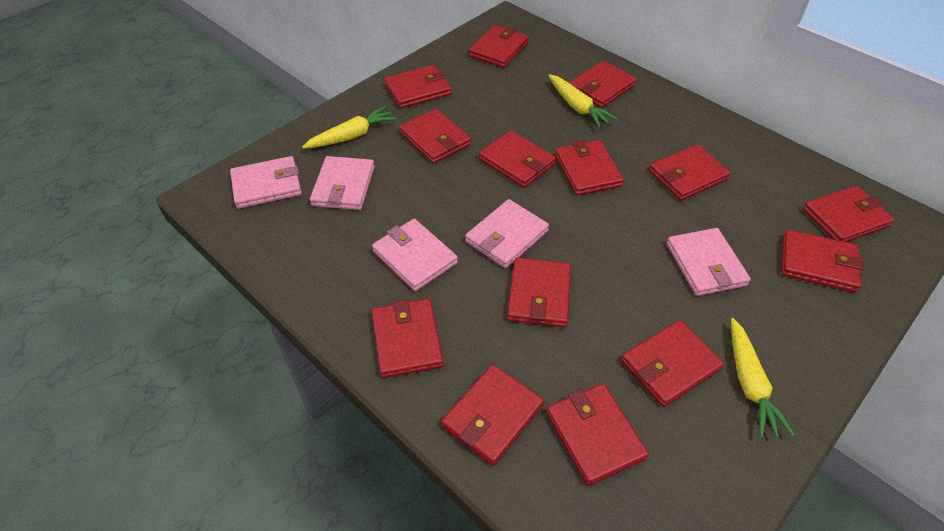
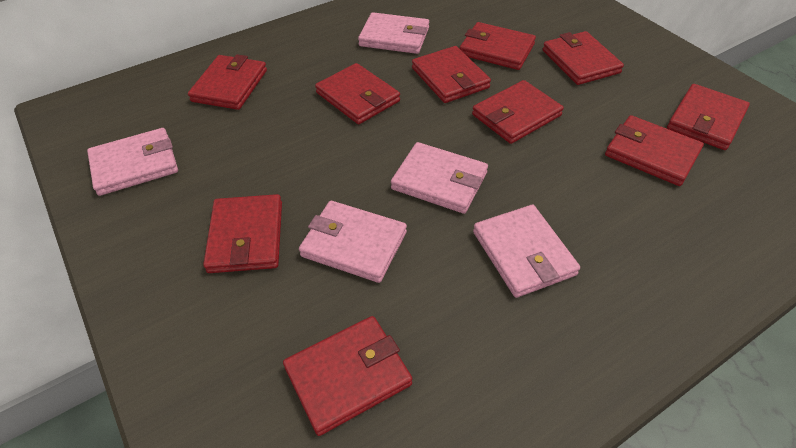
red wallet: 14 -> 10
yellow carrot: 3 -> 0

